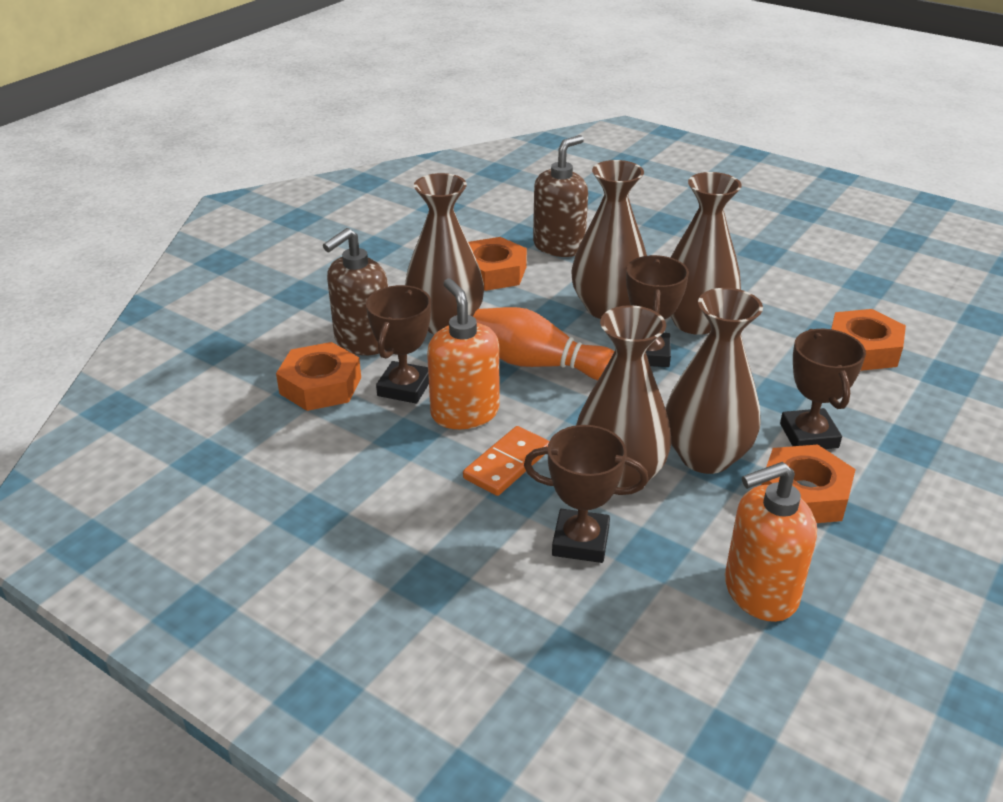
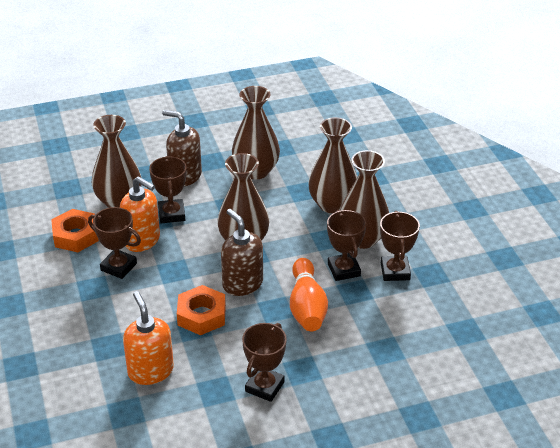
brown trophy: 4 -> 5
orange domino: 1 -> 0
orange nut: 4 -> 2

